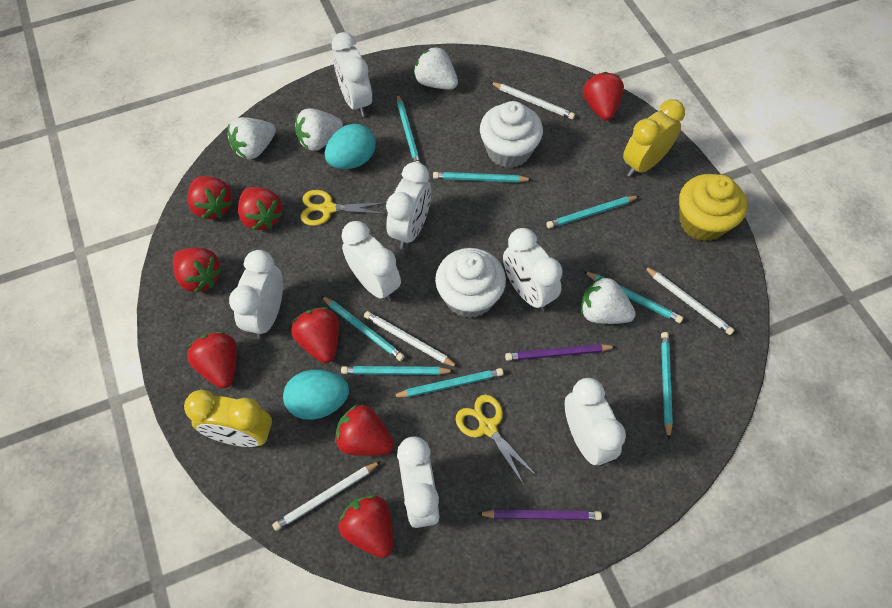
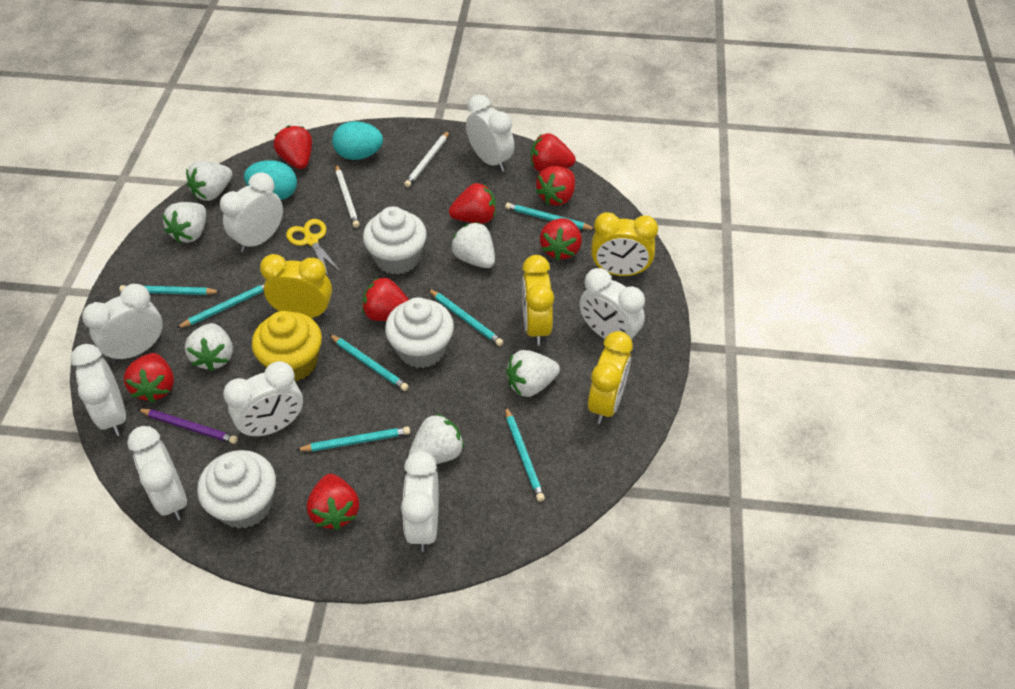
purple pencil: 2 -> 1
turquoise pencil: 8 -> 7
white clock: 7 -> 8
white cupcake: 2 -> 3
white pencil: 4 -> 2
white strawberry: 4 -> 6
yellow clock: 2 -> 4
yellow scissors: 2 -> 1

